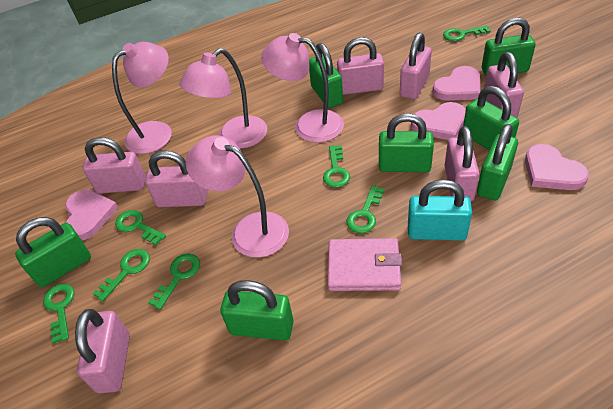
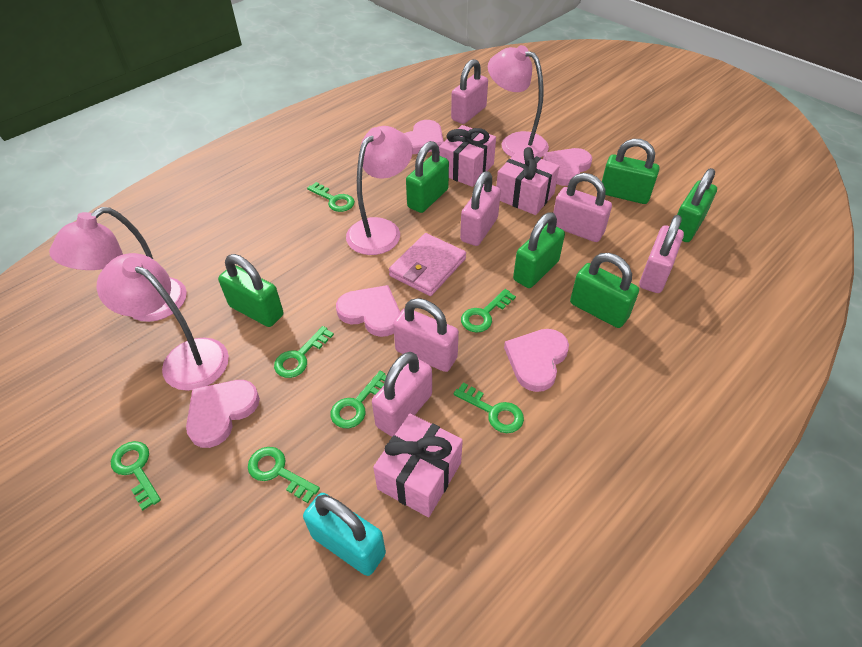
green padlock: 7 -> 6
pink gift: 0 -> 3
pink heart: 4 -> 5
pink padlock: 7 -> 6

